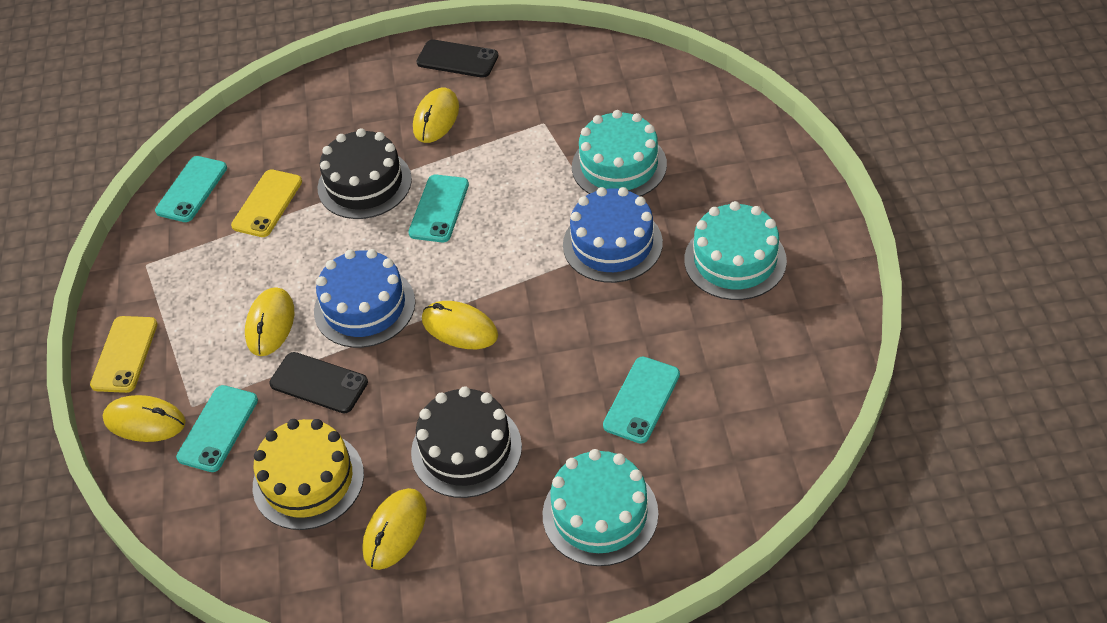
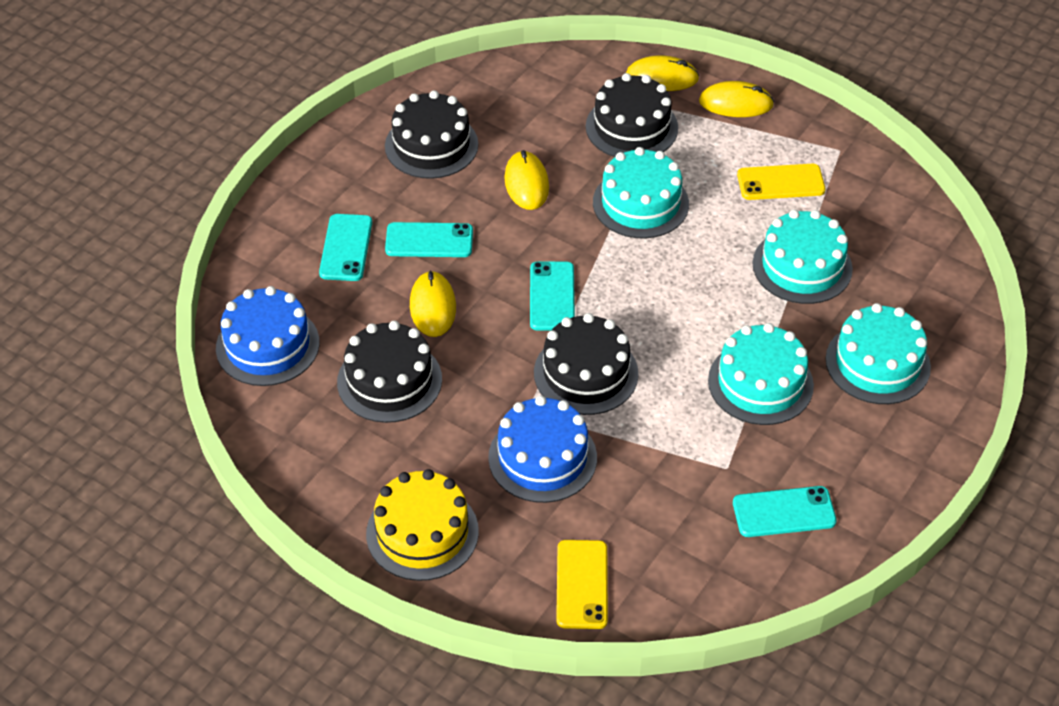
black cake: 2 -> 4
black phone: 2 -> 0
turquoise cake: 3 -> 4
yellow mouse: 5 -> 4

